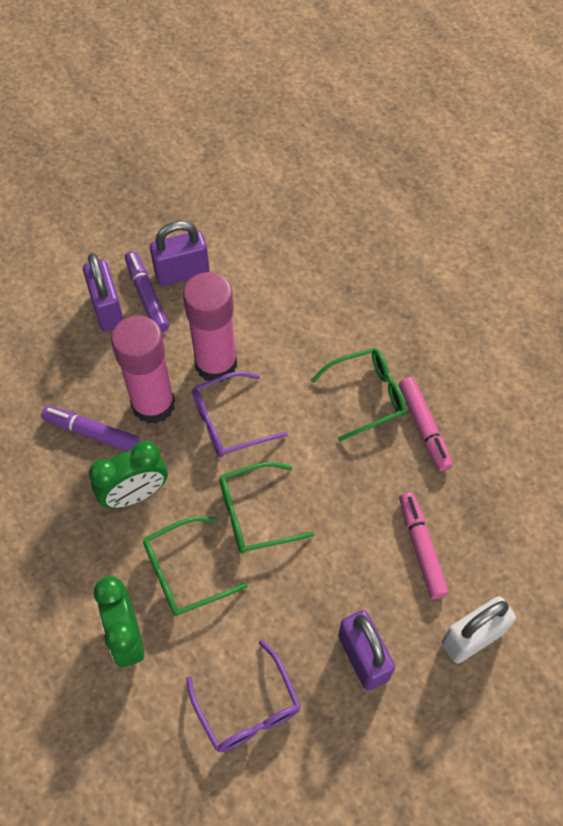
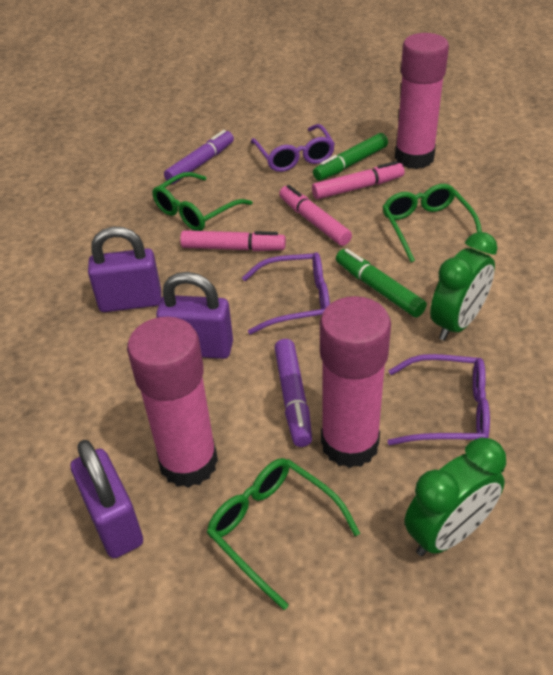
green marker: 0 -> 2
pink glue stick: 2 -> 3
pink marker: 2 -> 3
purple glasses: 2 -> 3
white padlock: 1 -> 0

